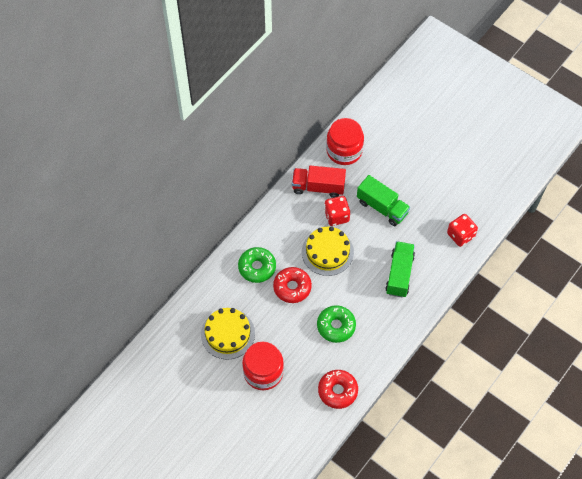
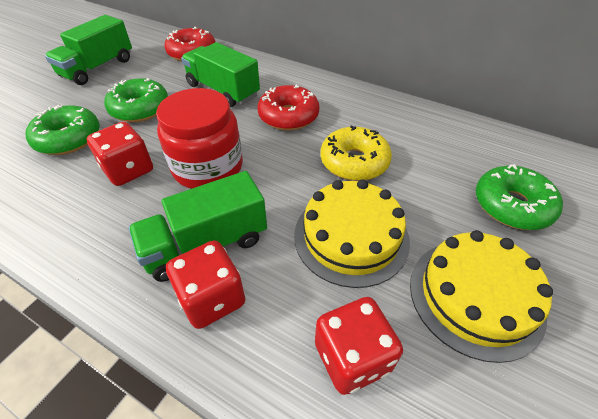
green donut: 2 -> 3
green truck: 2 -> 3
red dice: 2 -> 3
red jar: 2 -> 1
red truck: 1 -> 0
yellow donut: 0 -> 1

